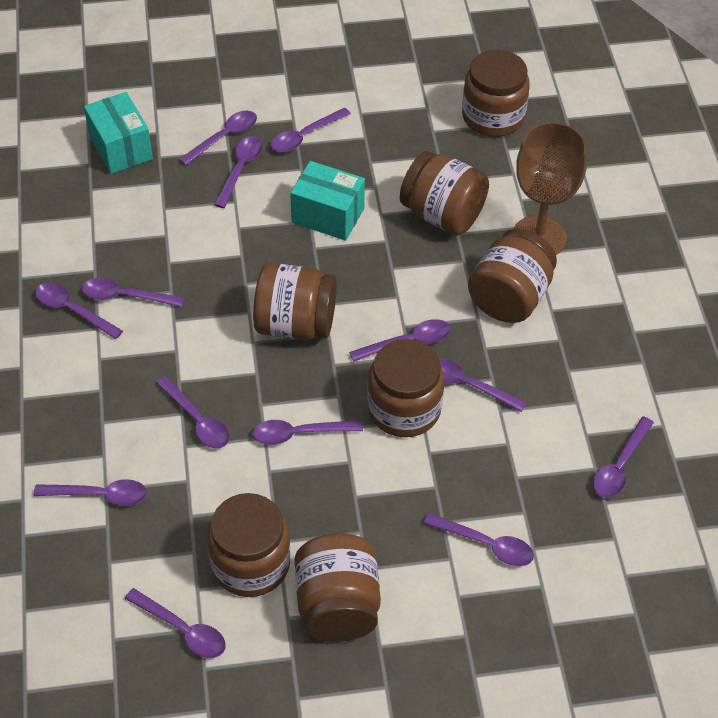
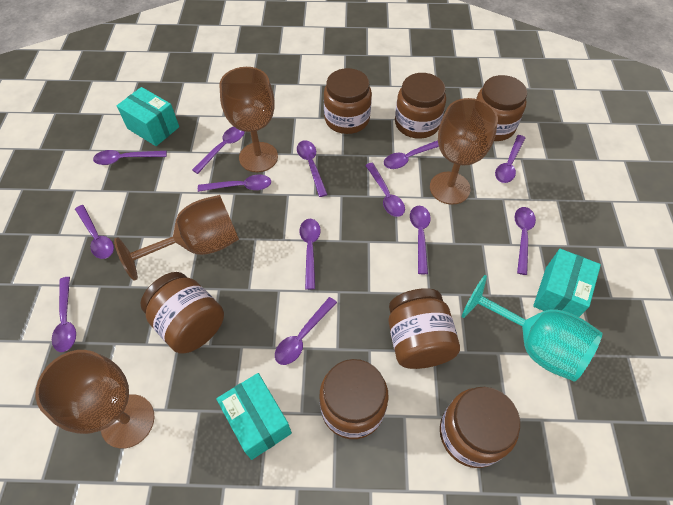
brown goblet: 1 -> 4
turquoise box: 2 -> 3
turquoise goblet: 0 -> 1

